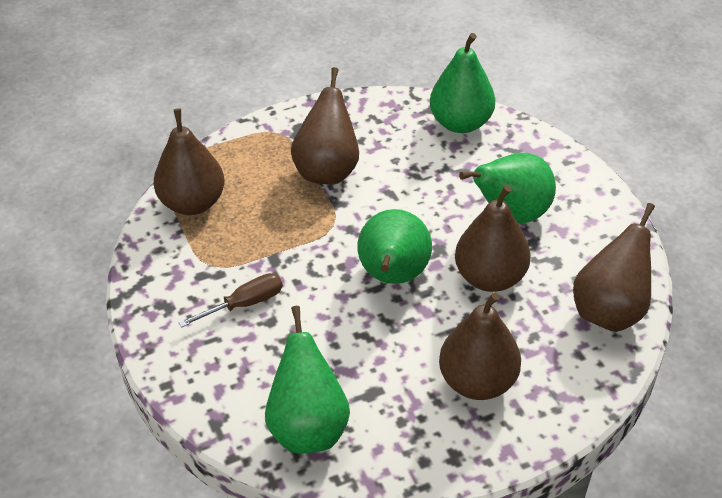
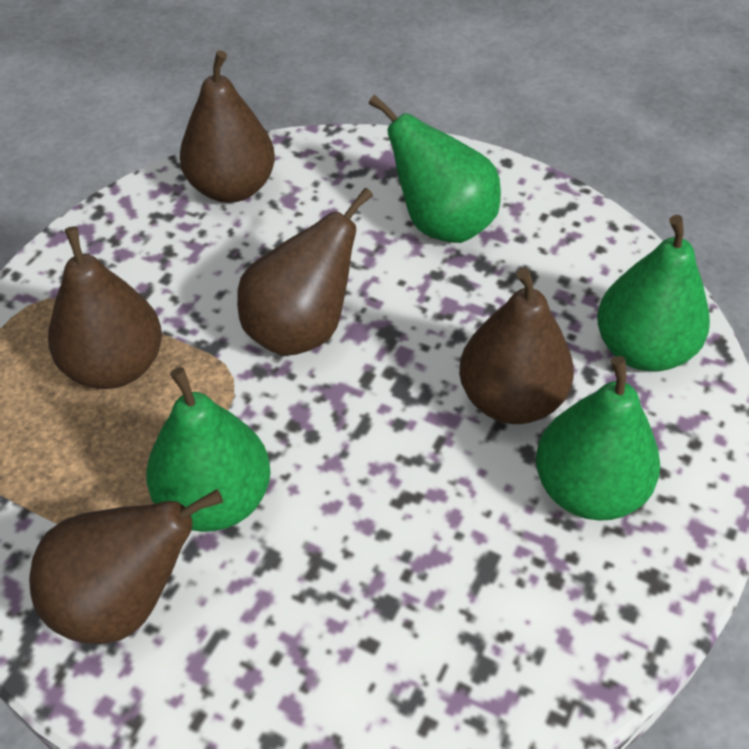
brown screwdriver: 1 -> 0

